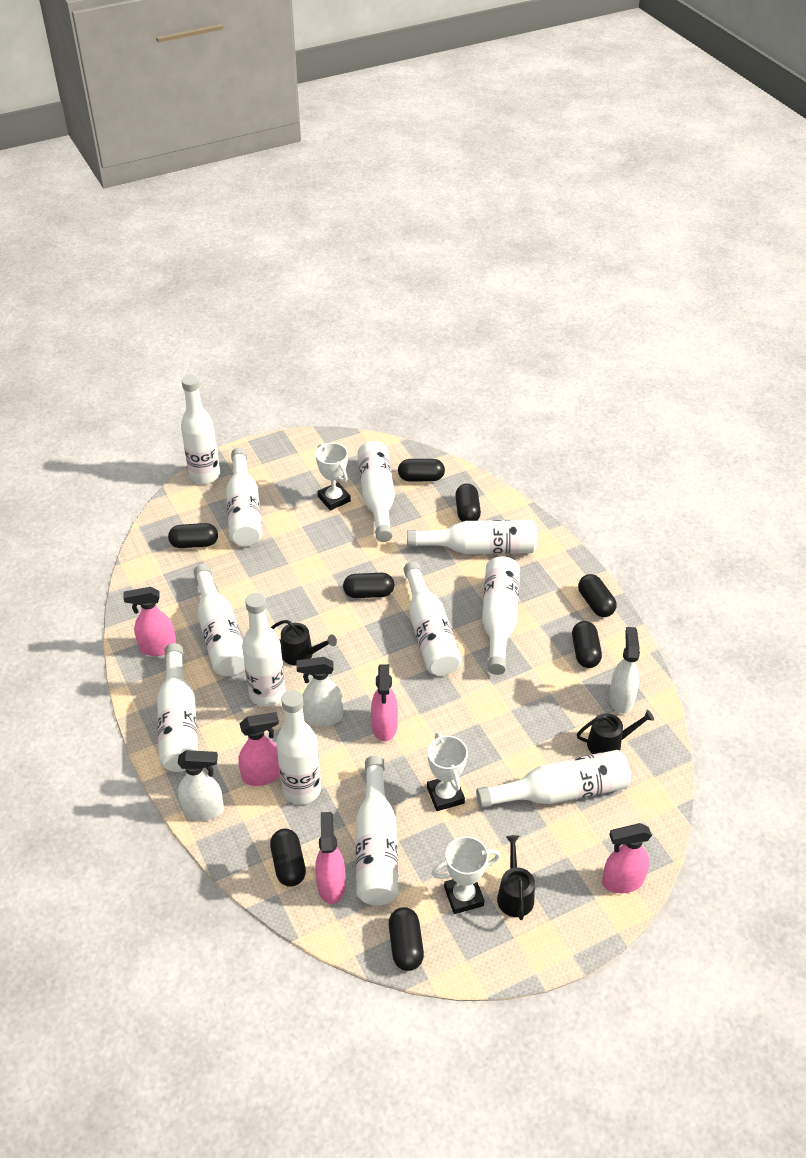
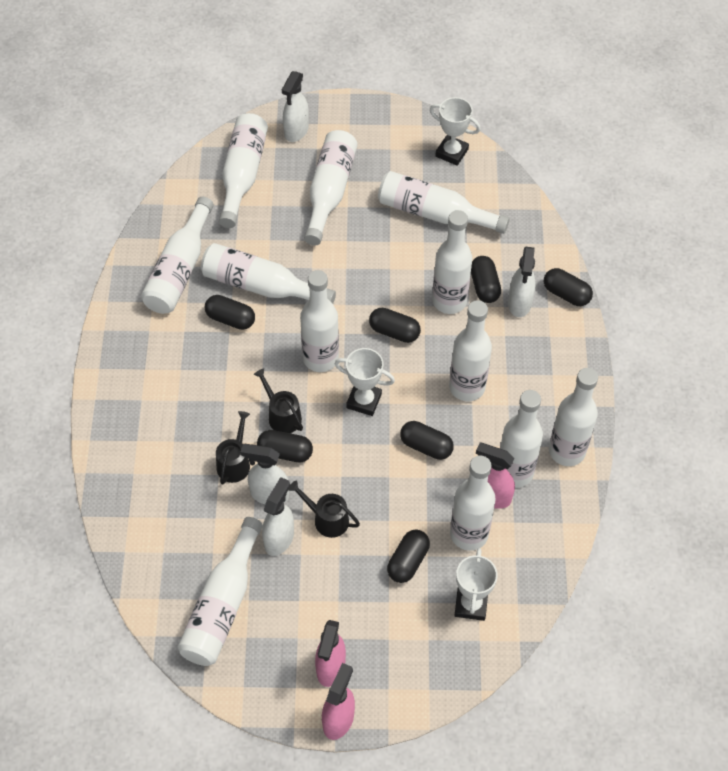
black capsule: 8 -> 7
pink spray bottle: 5 -> 3
white spray bottle: 3 -> 4

